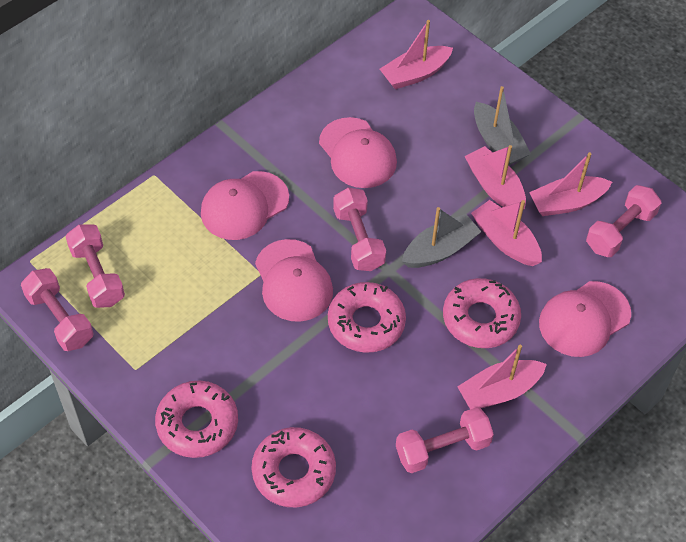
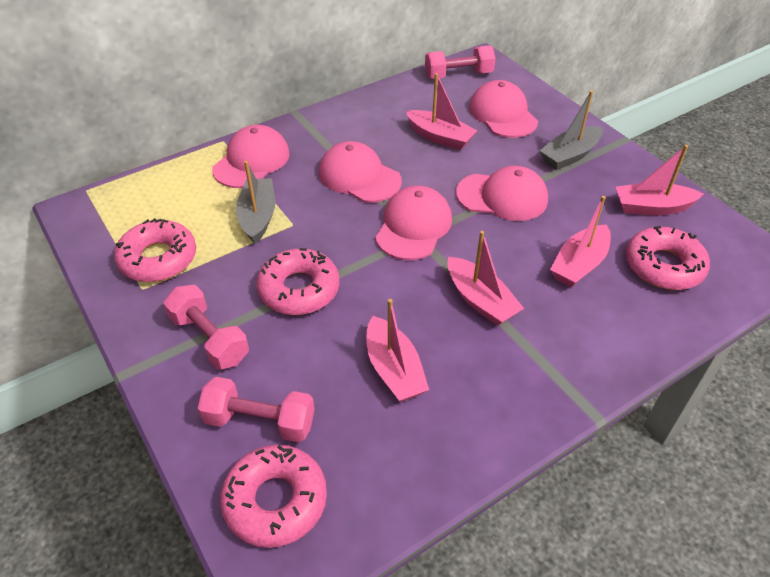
pink cap: 4 -> 5
pink dumbbell: 5 -> 3

